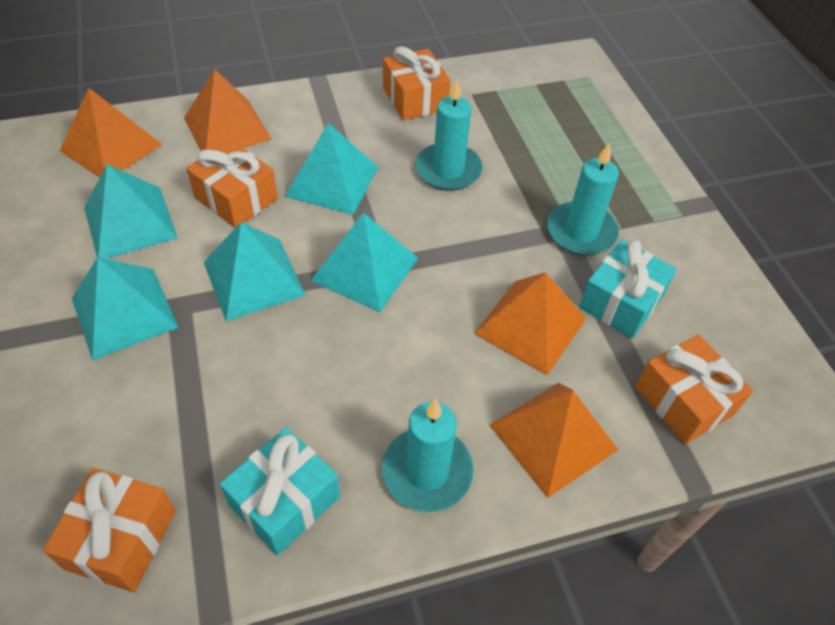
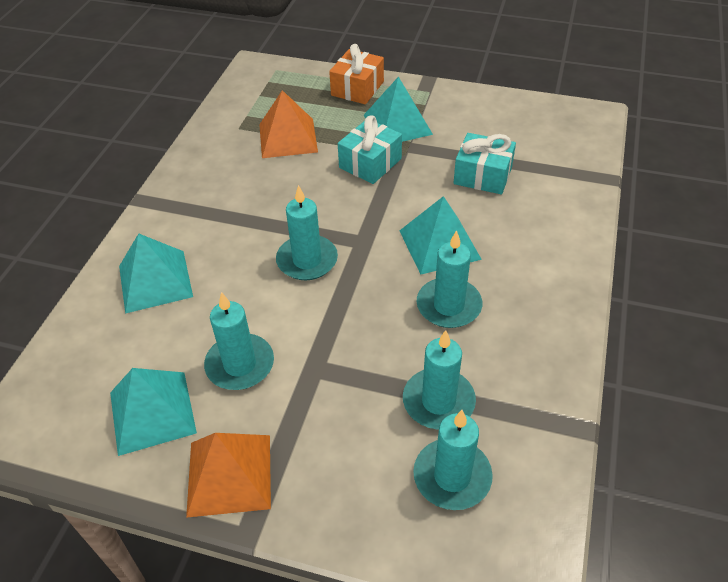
orange gift: 4 -> 1
orange pyramid: 4 -> 2
turquoise candle: 3 -> 5
turquoise pyramid: 5 -> 4

